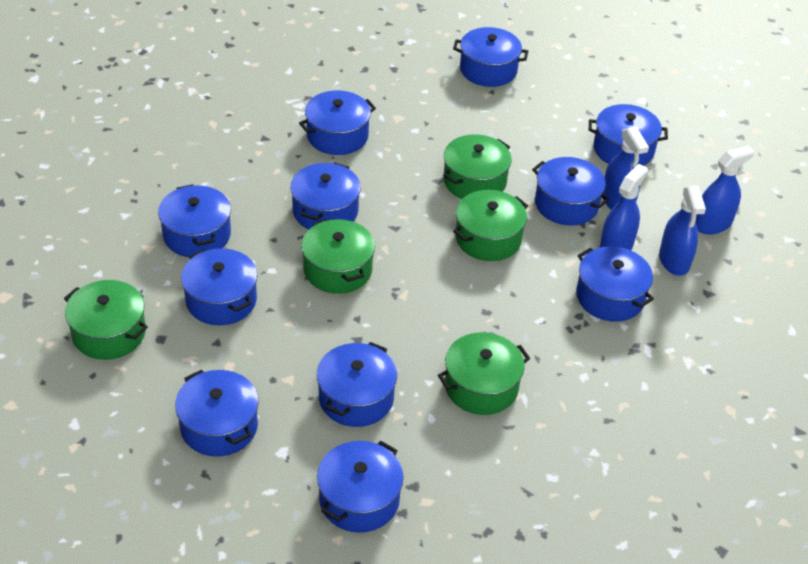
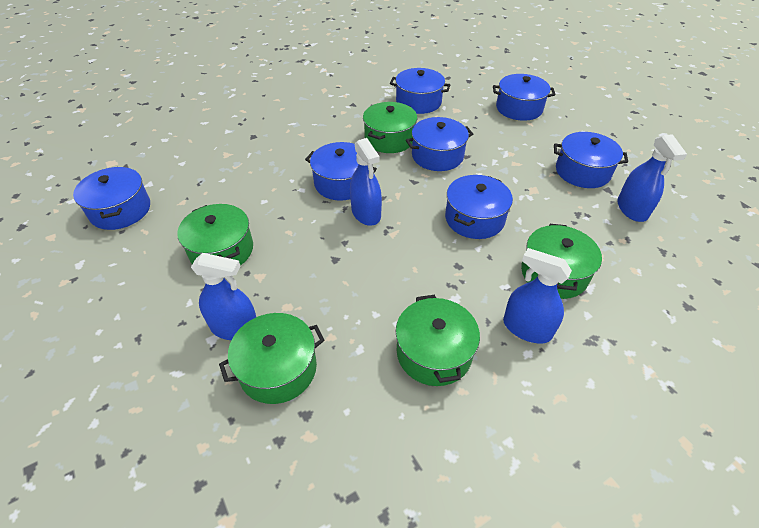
blue pot: 11 -> 7

